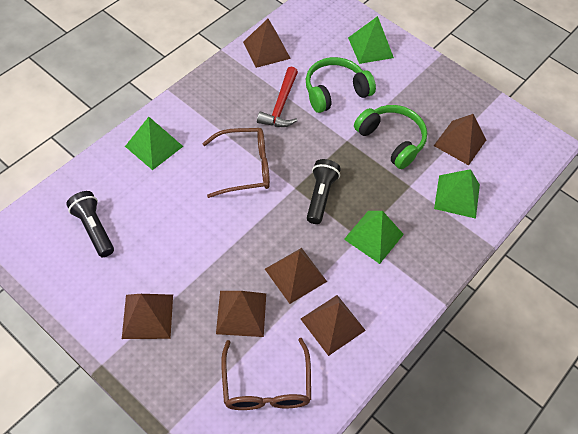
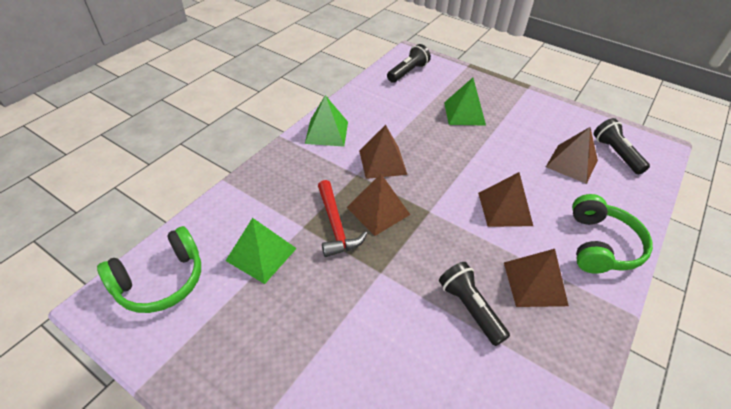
black flashlight: 2 -> 3
brown glasses: 2 -> 0
brown pyramid: 6 -> 5
green pyramid: 4 -> 3

